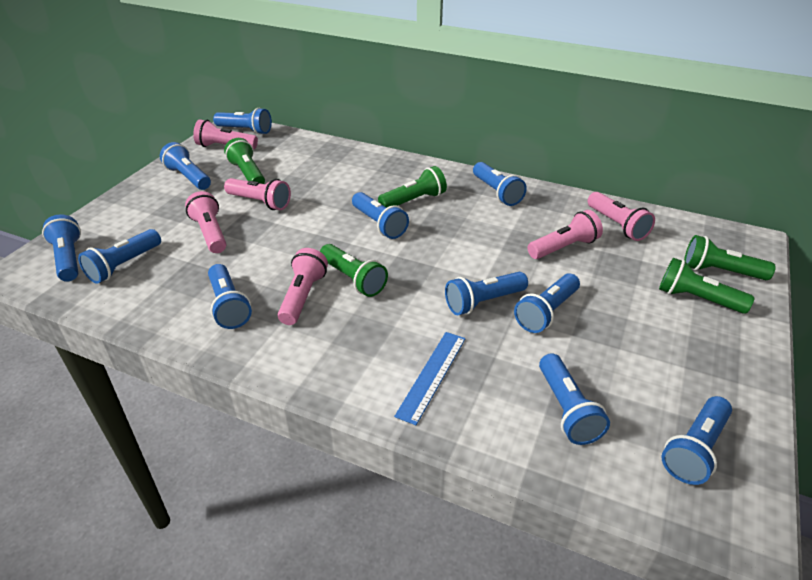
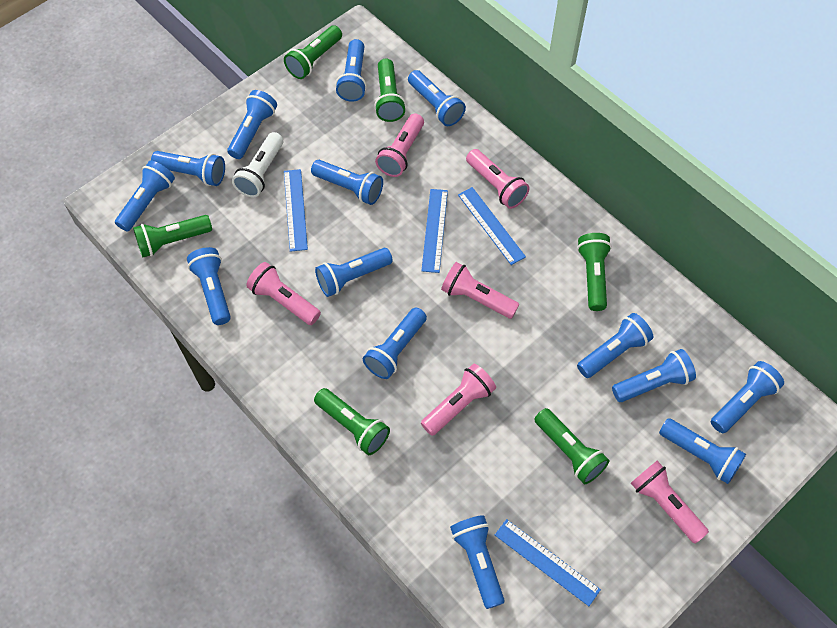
blue flashlight: 11 -> 14
blue ruler: 1 -> 4
green flashlight: 5 -> 6
white flashlight: 0 -> 1

